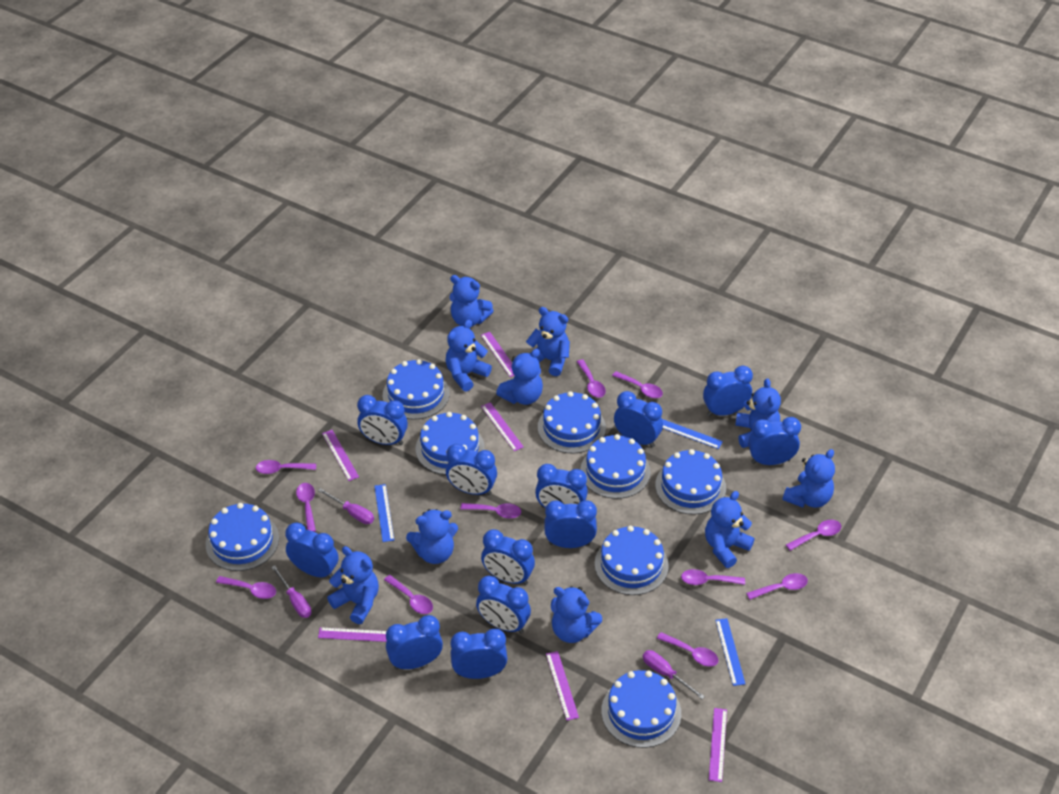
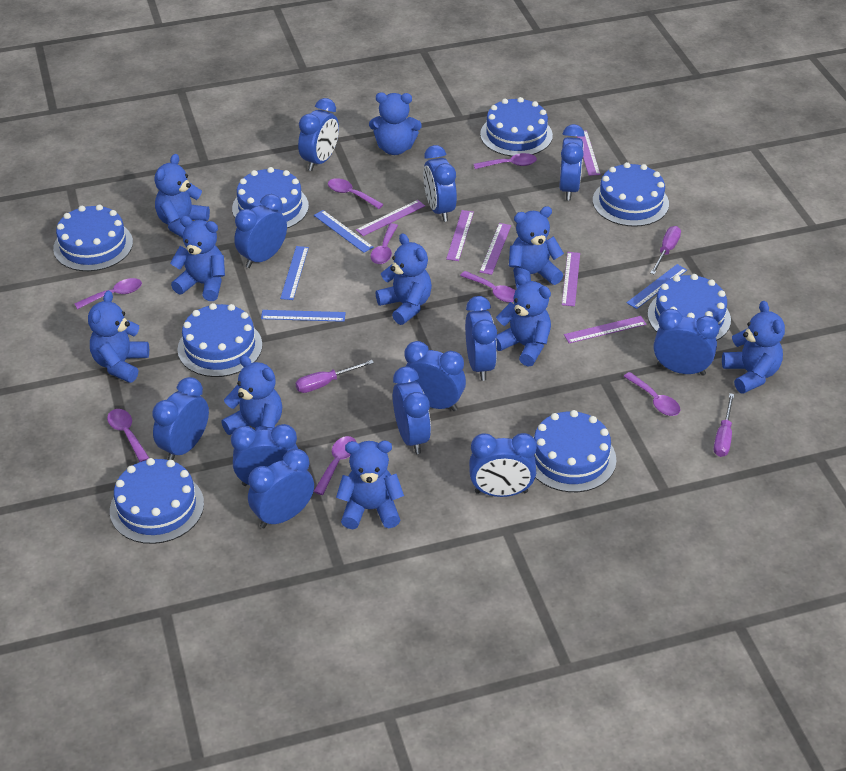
blue ruler: 3 -> 4
purple spoon: 11 -> 8

